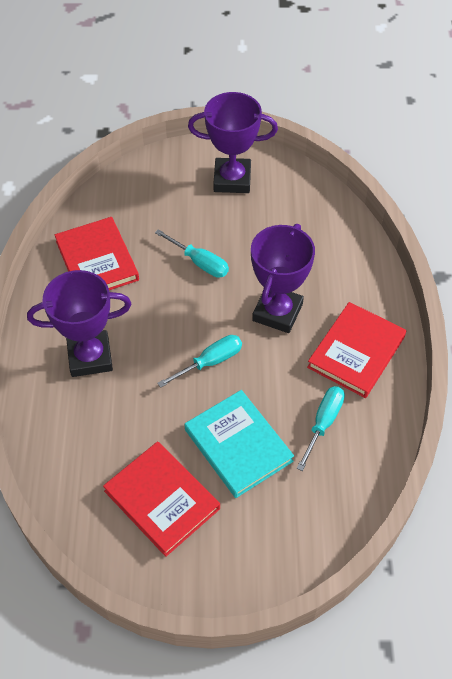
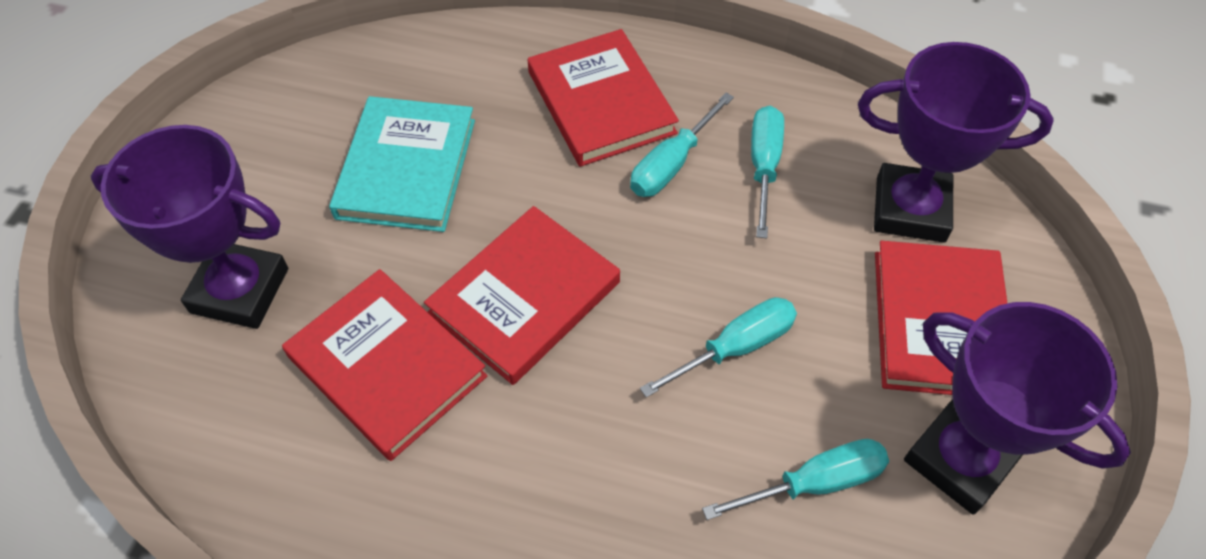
red book: 3 -> 4
turquoise screwdriver: 3 -> 4

